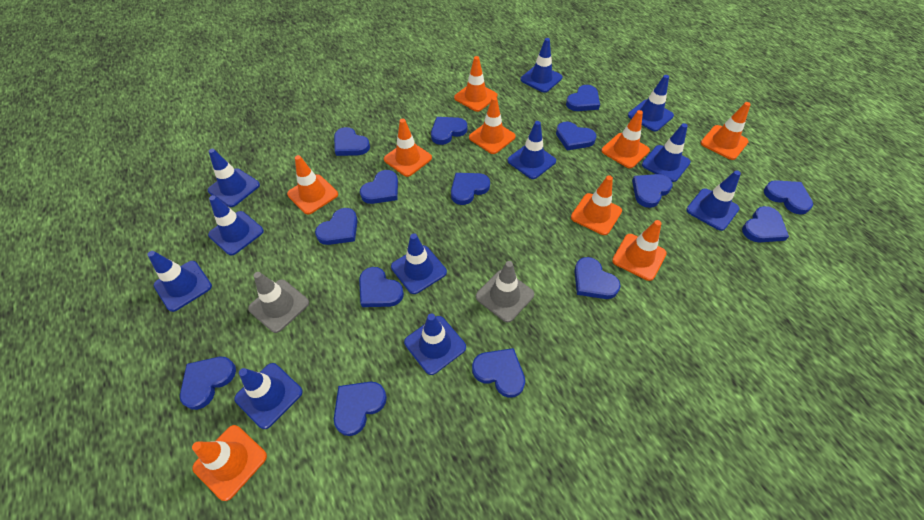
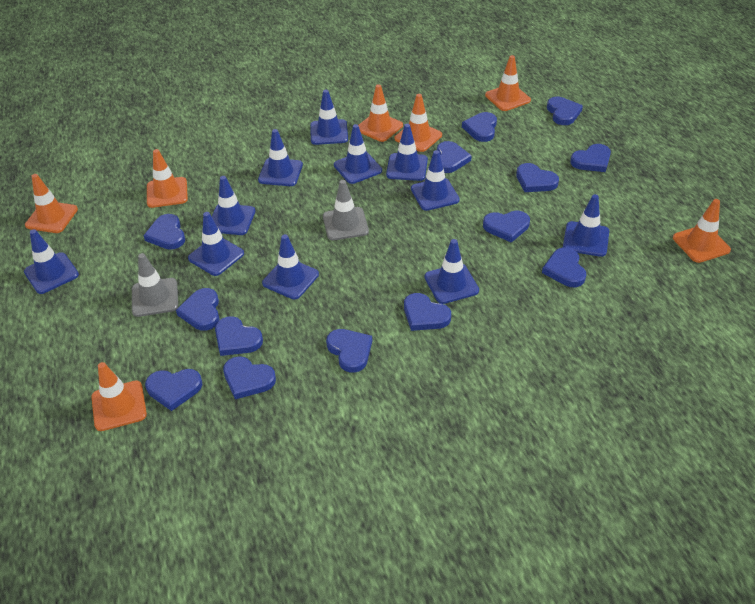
blue heart: 15 -> 14
orange traffic cone: 9 -> 7

